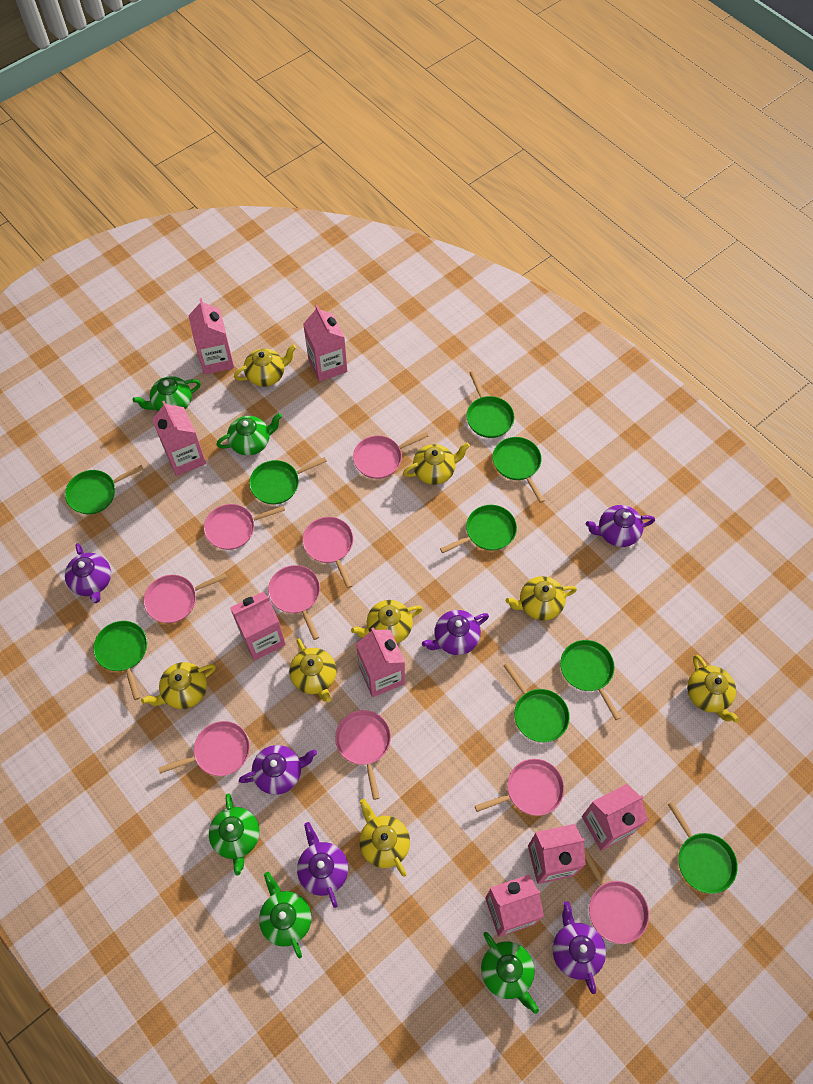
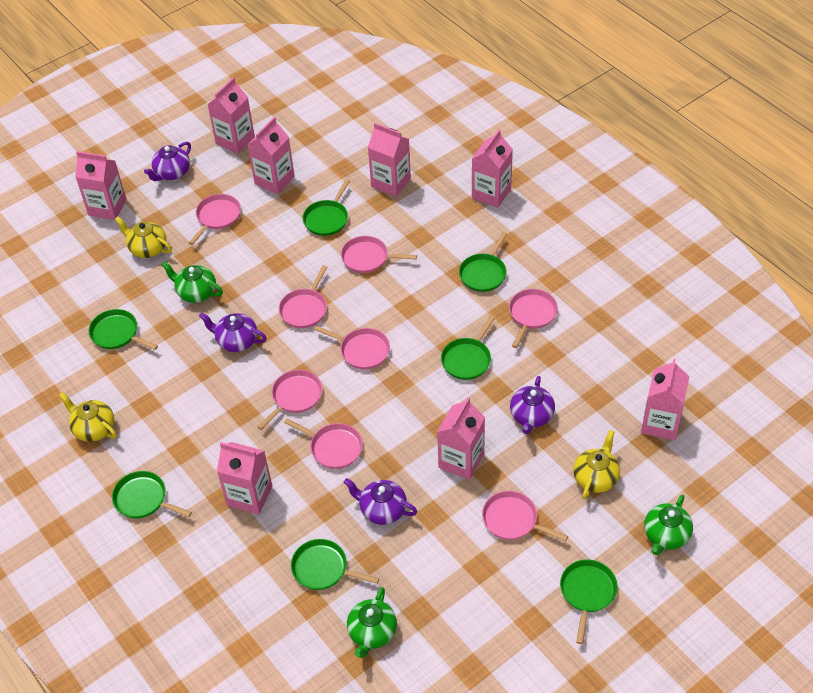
green pan: 9 -> 7
green teapot: 5 -> 3
pink pan: 9 -> 8
purple teapot: 6 -> 4
yellow teapot: 8 -> 3

